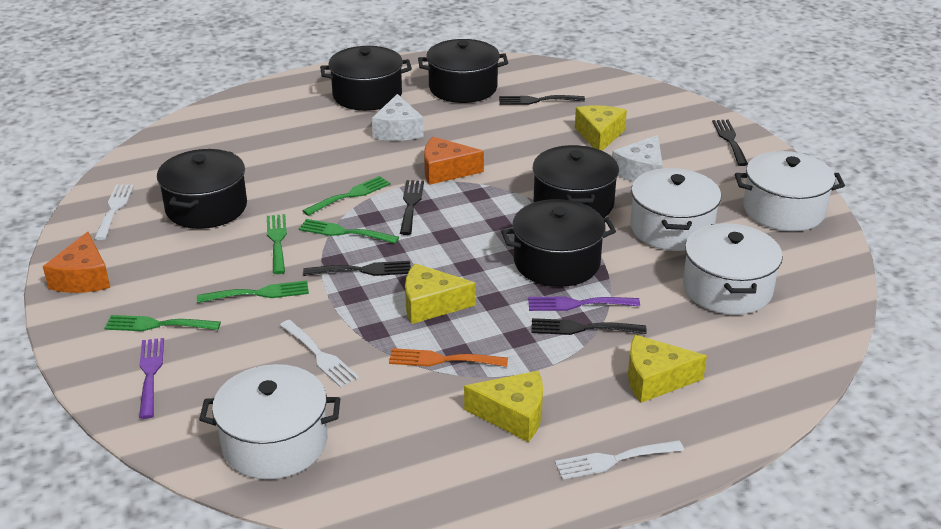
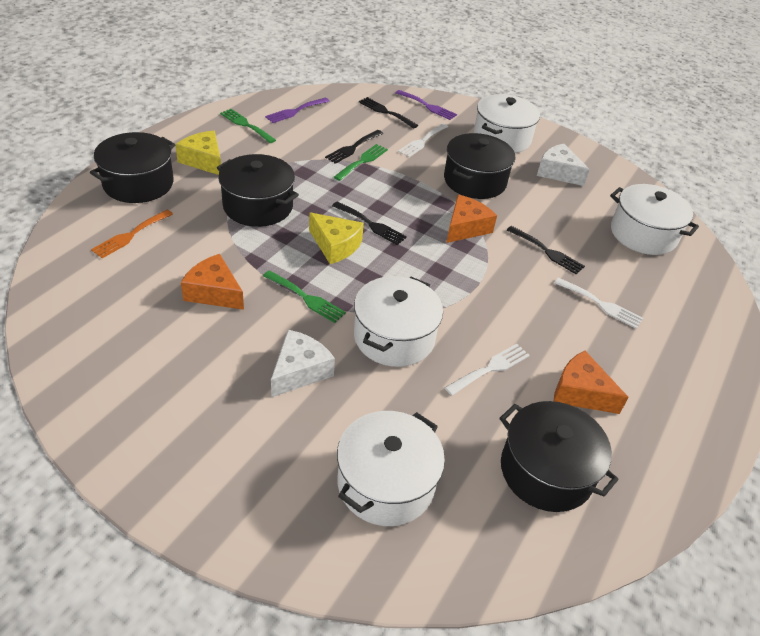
black fork: 5 -> 4
black pot: 5 -> 4
green fork: 5 -> 3
orange cheese: 2 -> 3
yellow cheese: 4 -> 2

